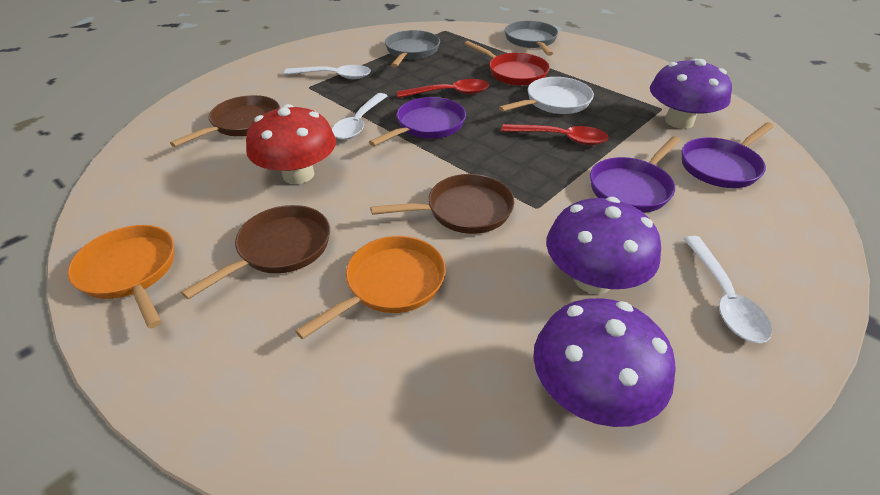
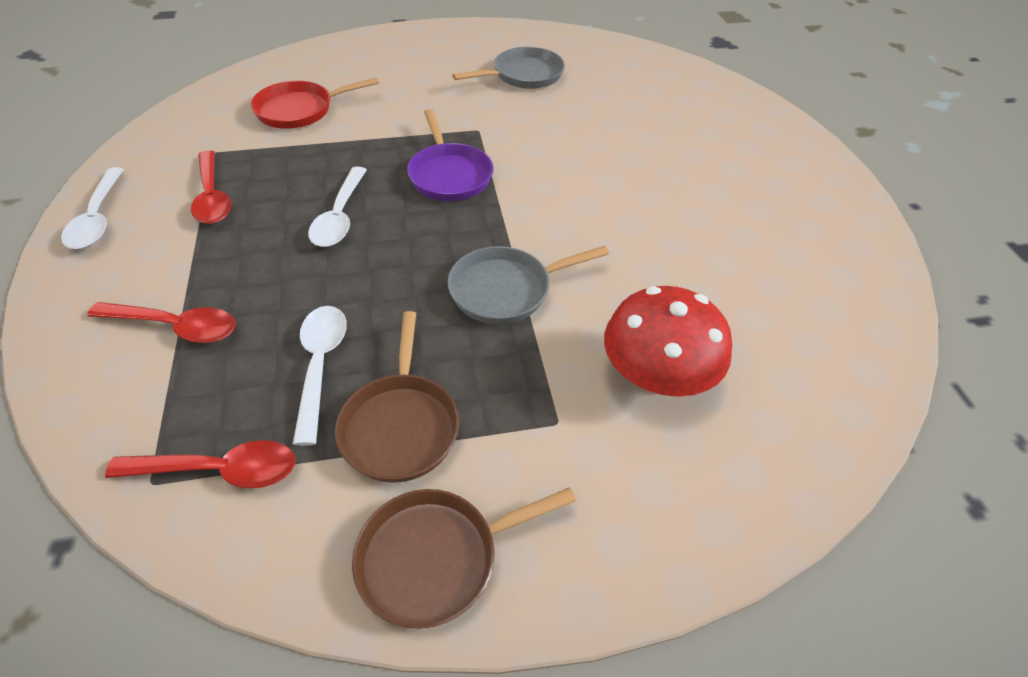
brown pan: 3 -> 2
orange pan: 2 -> 0
purple mushroom: 3 -> 0
purple pan: 3 -> 1
red spoon: 2 -> 3
white pan: 1 -> 0

